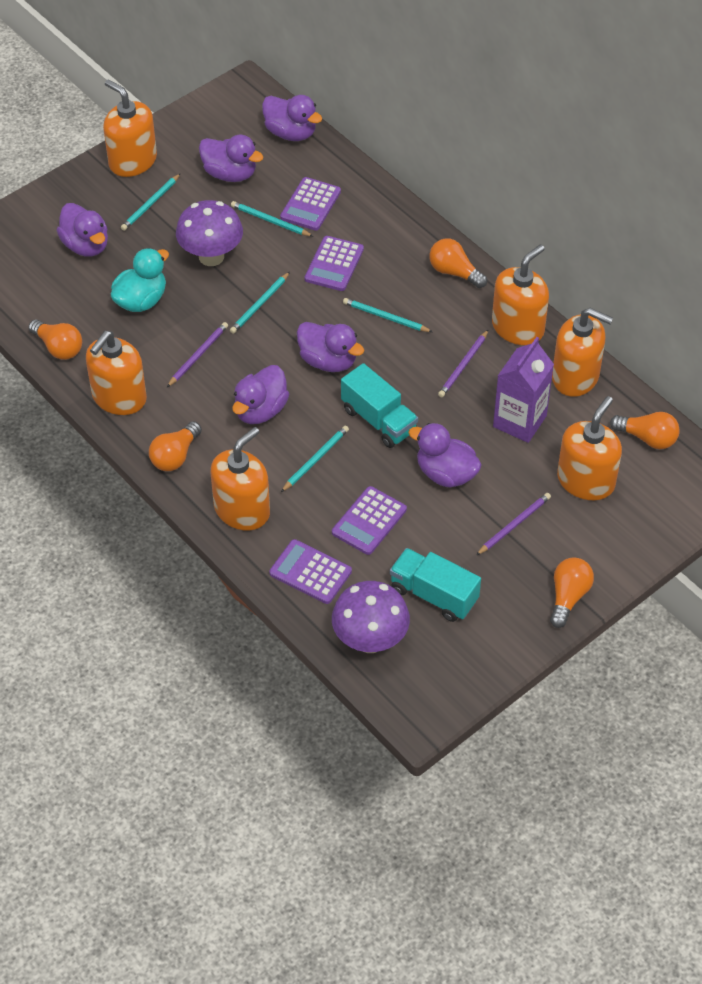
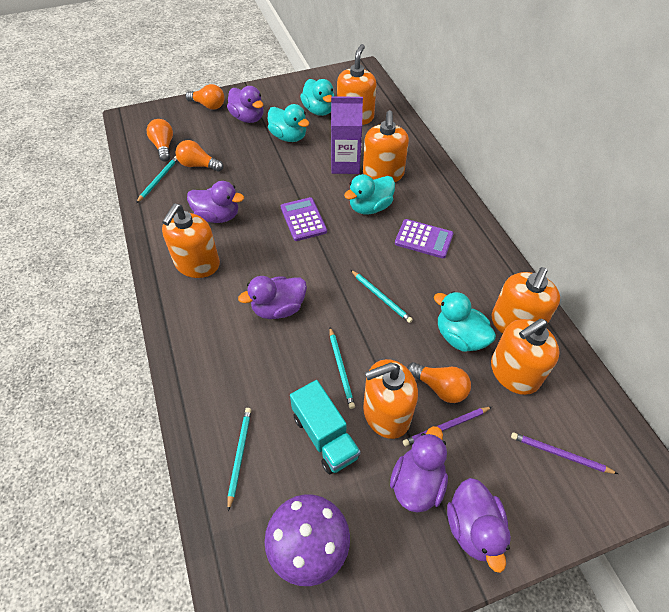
orange light bulb: 5 -> 4
purple calculator: 4 -> 2
purple duck: 6 -> 5
purple mushroom: 2 -> 1
purple pencil: 3 -> 2
turquoise duck: 1 -> 4
turquoise pencil: 5 -> 4
turquoise truck: 2 -> 1

